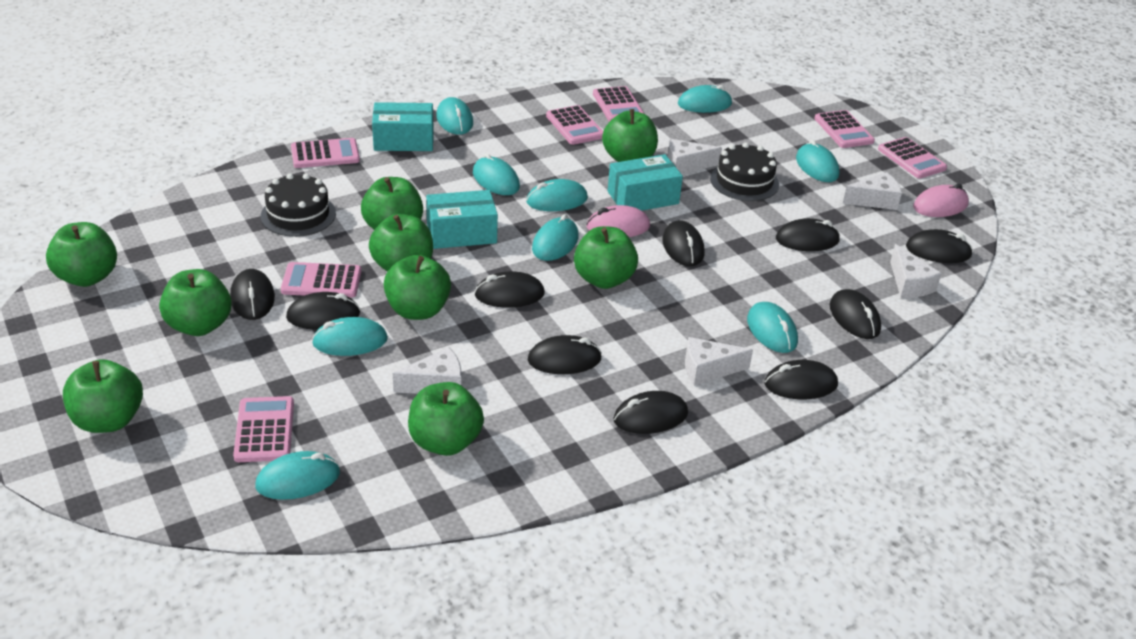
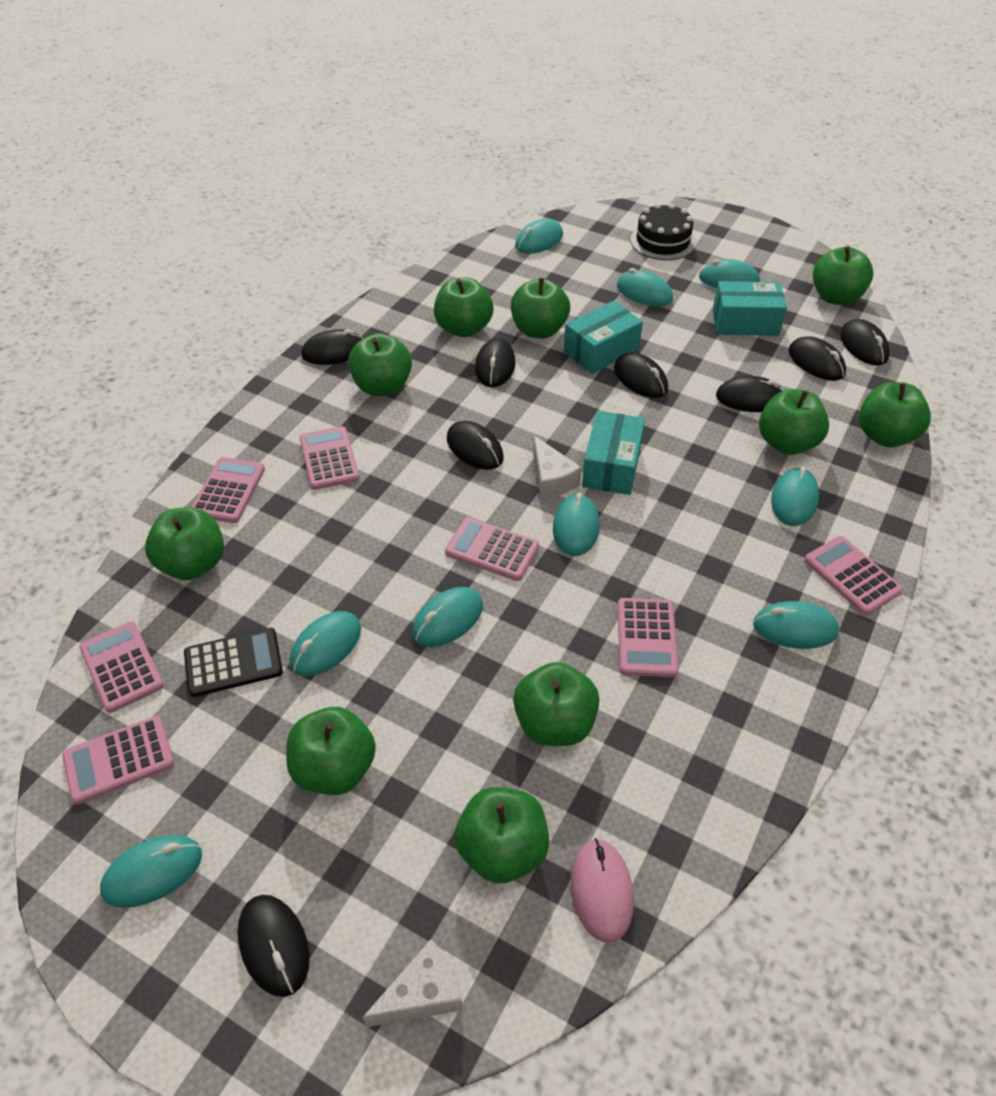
black cake: 2 -> 1
black calculator: 0 -> 1
black mouse: 10 -> 8
green apple: 9 -> 10
pink mouse: 2 -> 1
white cheese: 5 -> 2

